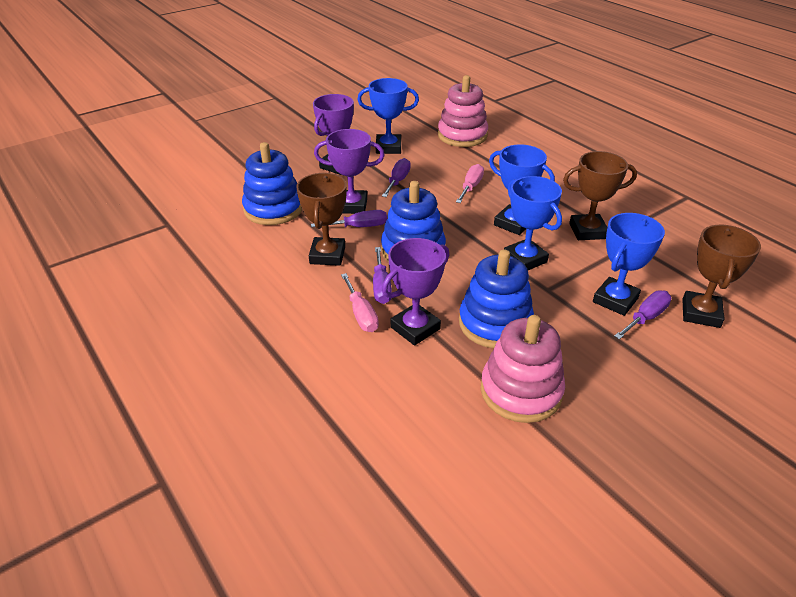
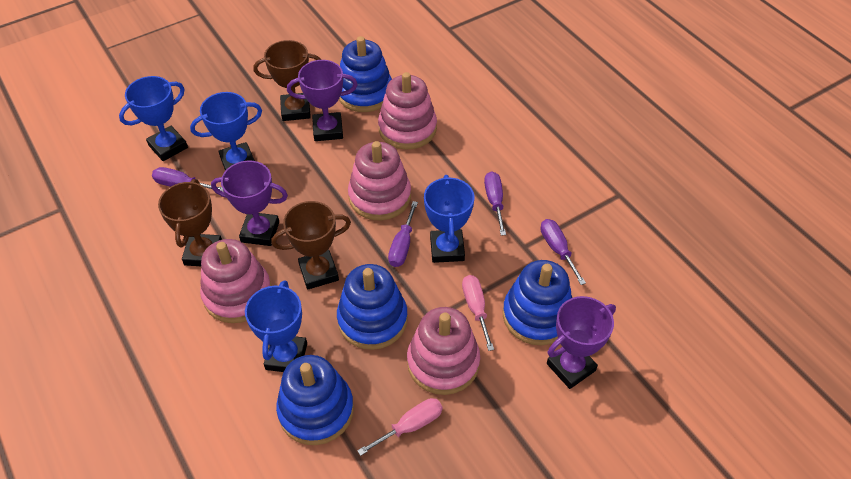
blue stacking toy: 3 -> 4
pink stacking toy: 2 -> 4

